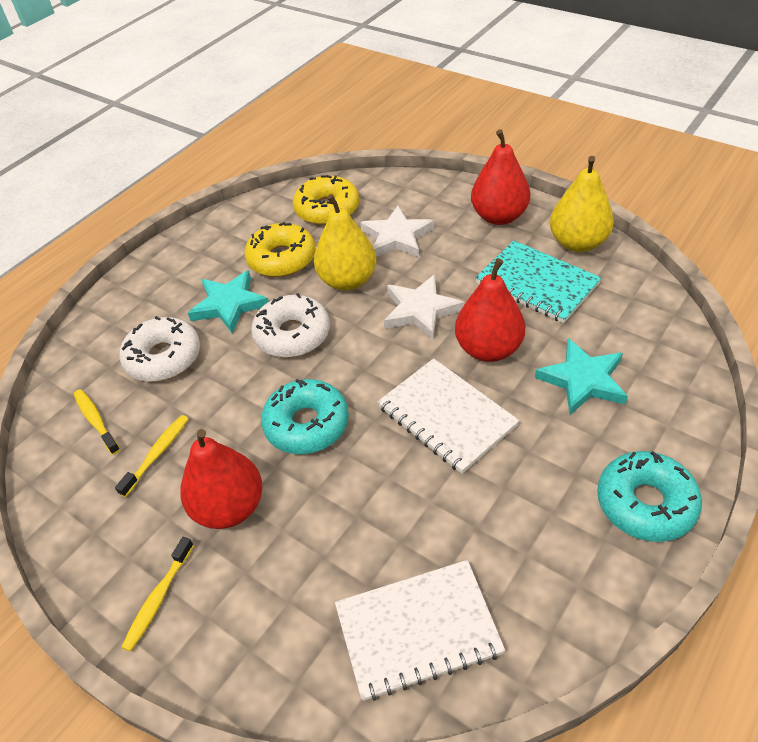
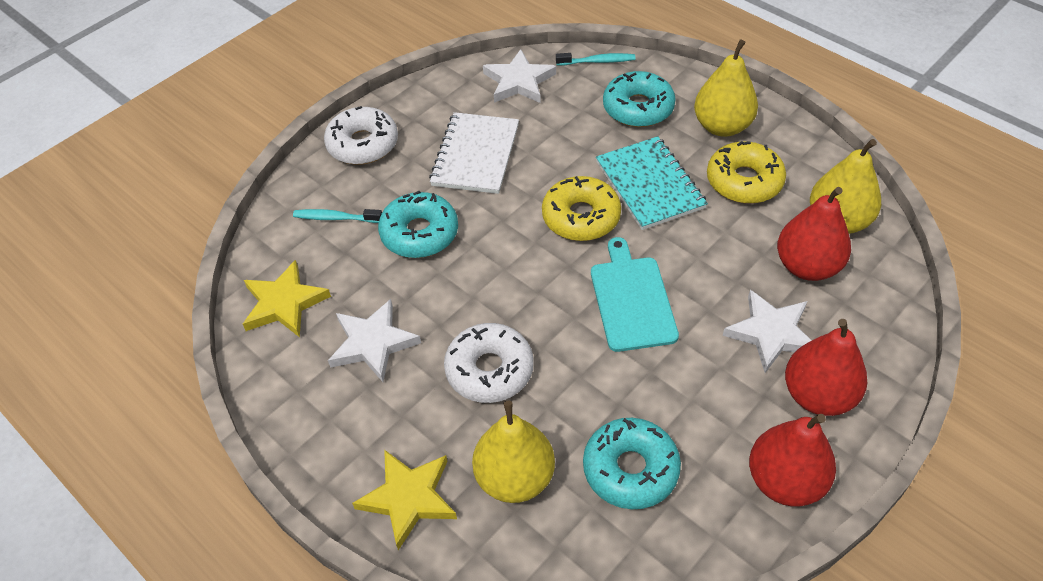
turquoise cutting board: 0 -> 1
turquoise donut: 2 -> 3
turquoise star: 2 -> 0
turquoise toothbrush: 0 -> 2
white notebook: 2 -> 1
white star: 2 -> 3
yellow pear: 2 -> 3
yellow star: 0 -> 2
yellow toothbrush: 3 -> 0

